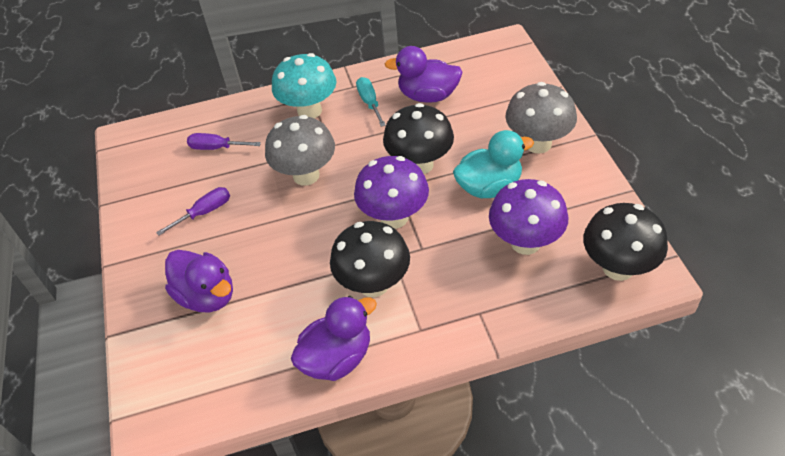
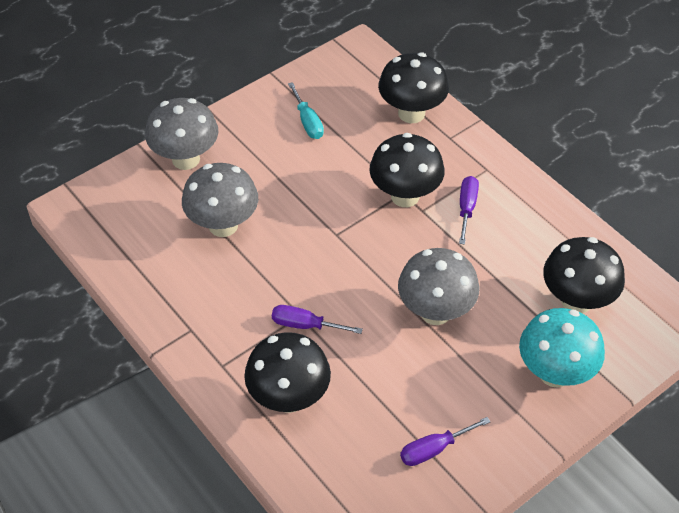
black mushroom: 3 -> 4
grey mushroom: 2 -> 3
purple duck: 3 -> 0
purple mushroom: 2 -> 0
purple screwdriver: 2 -> 3
turquoise duck: 1 -> 0

